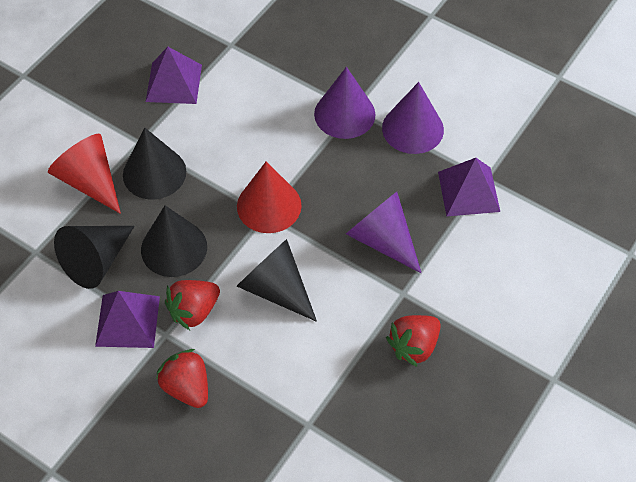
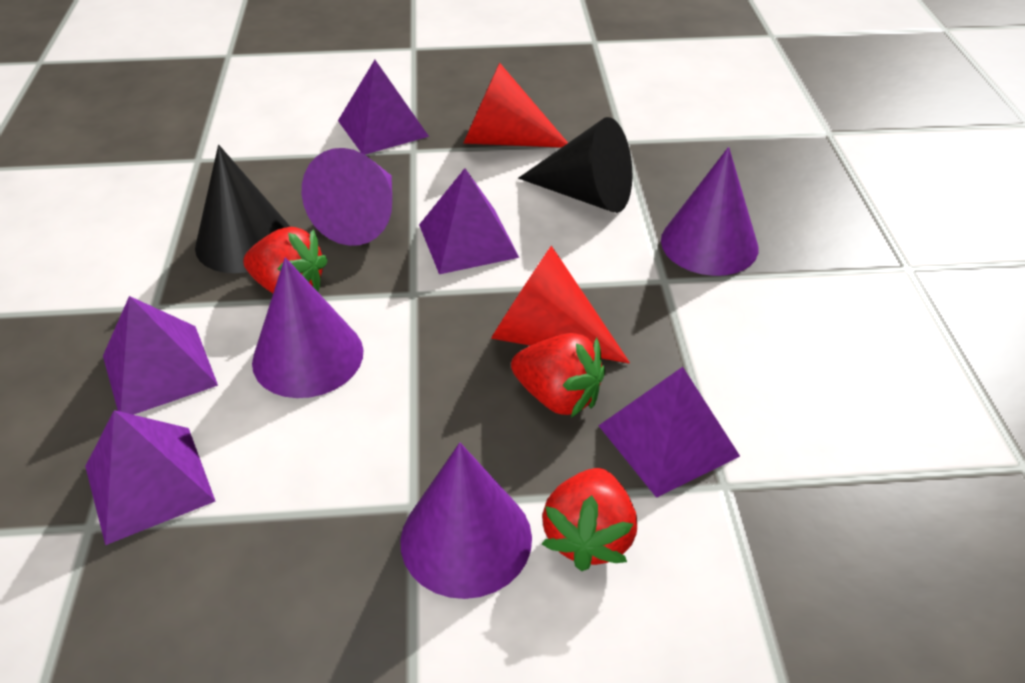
black cone: 4 -> 2
purple cone: 3 -> 4
purple pyramid: 3 -> 5

